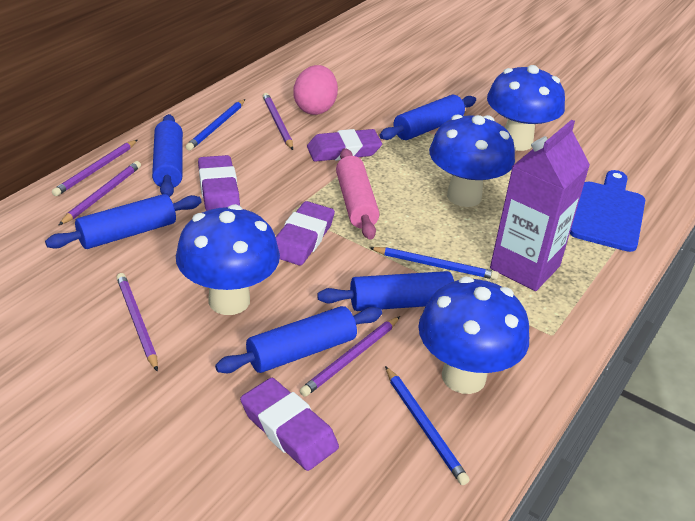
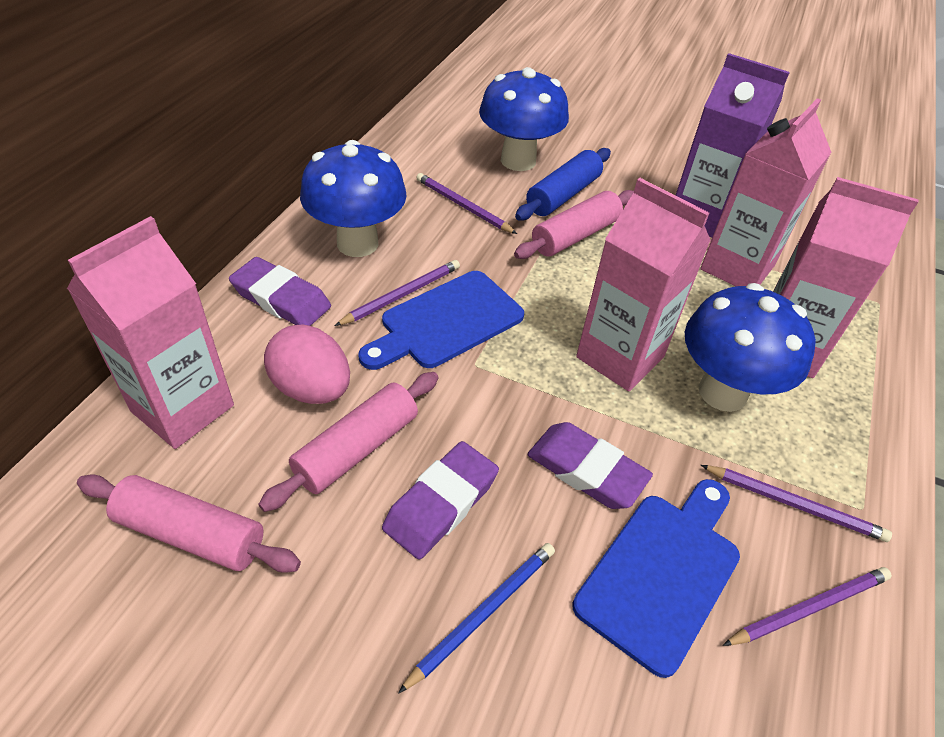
blue cutting board: 1 -> 2
blue mushroom: 4 -> 3
blue pencil: 3 -> 1
blue rolling pin: 5 -> 1
pink carton: 0 -> 4
pink rolling pin: 1 -> 3
purple eraser: 4 -> 3
purple pencil: 5 -> 4

